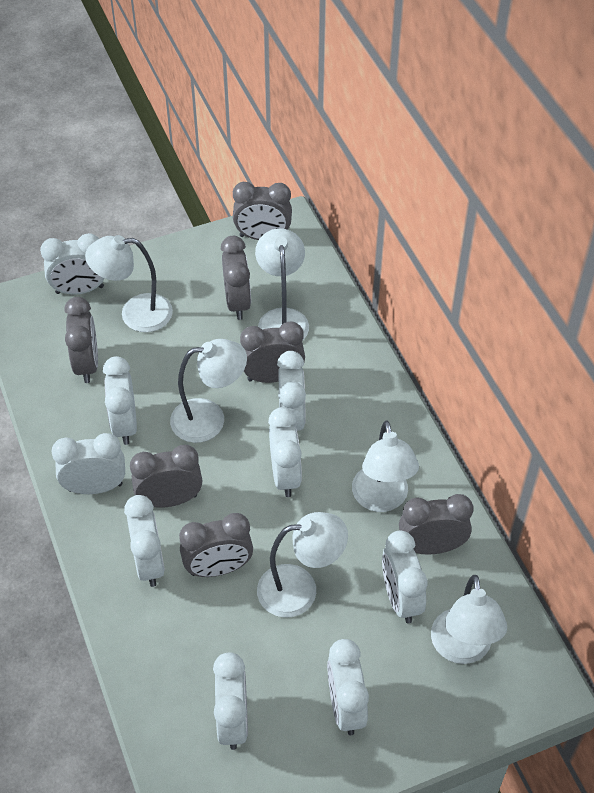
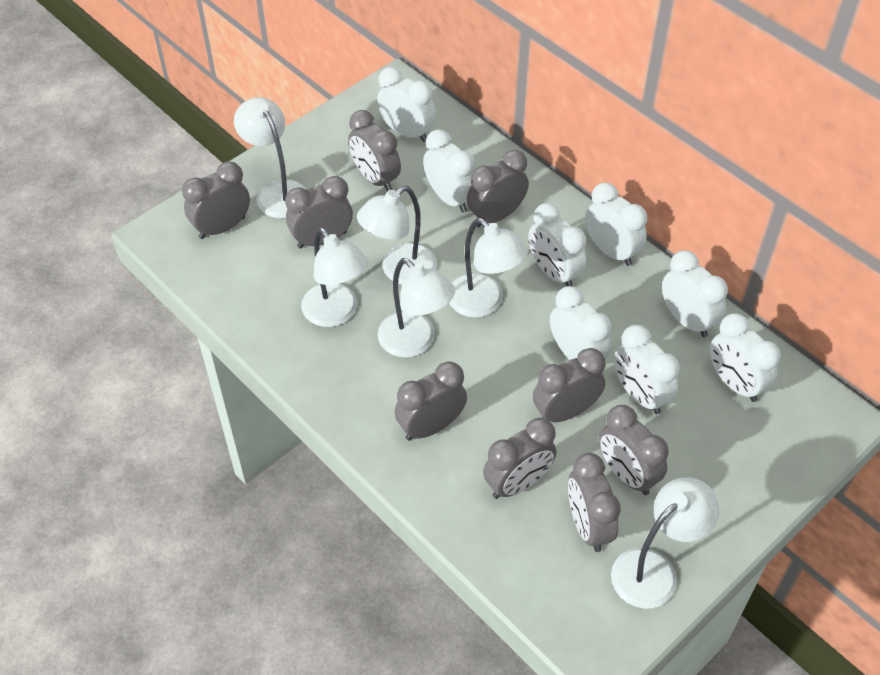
grey clock: 7 -> 9
white clock: 9 -> 8

